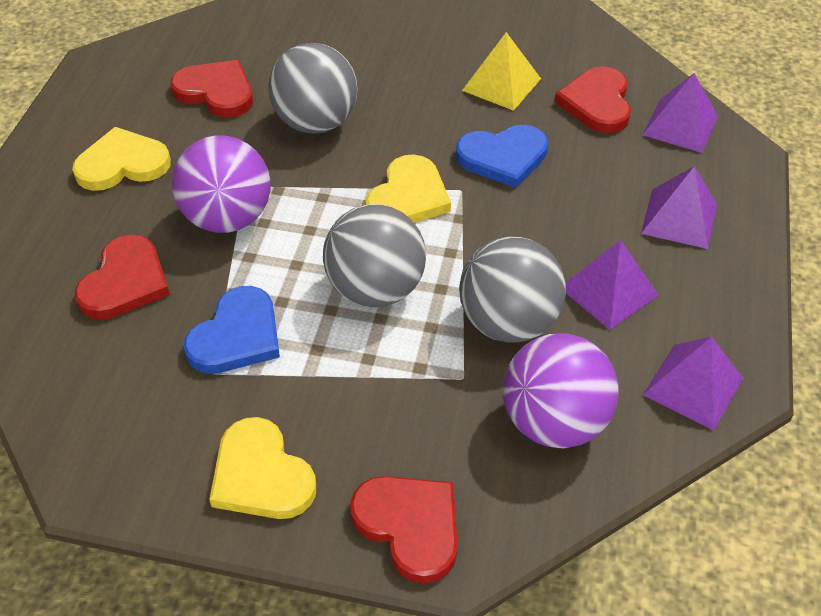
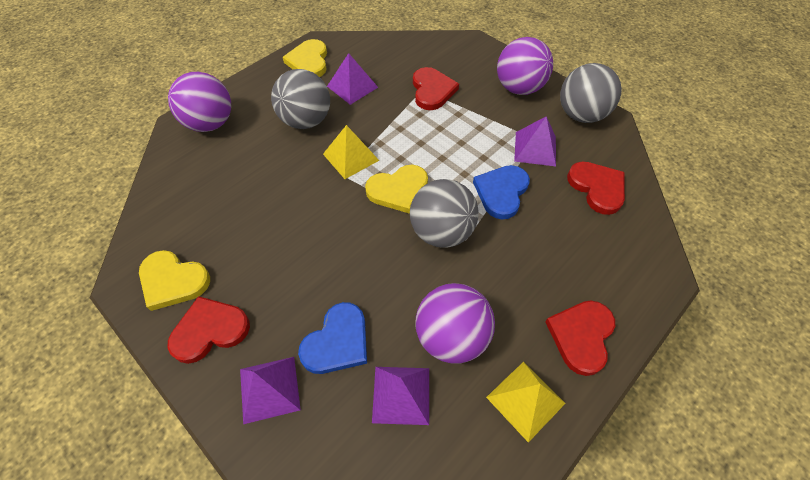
purple ball: 2 -> 3
yellow pyramid: 1 -> 2

